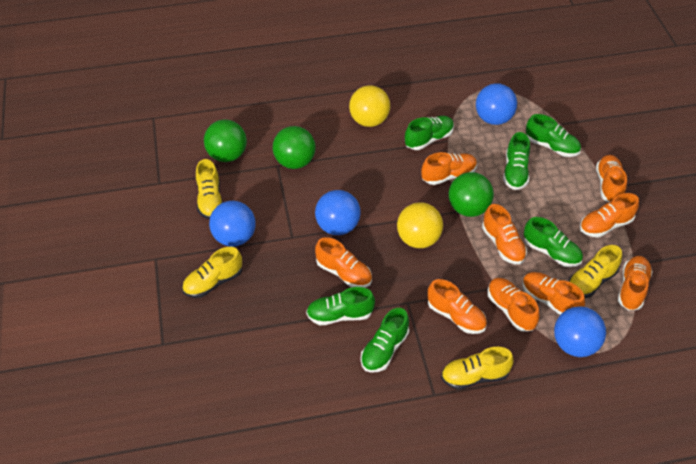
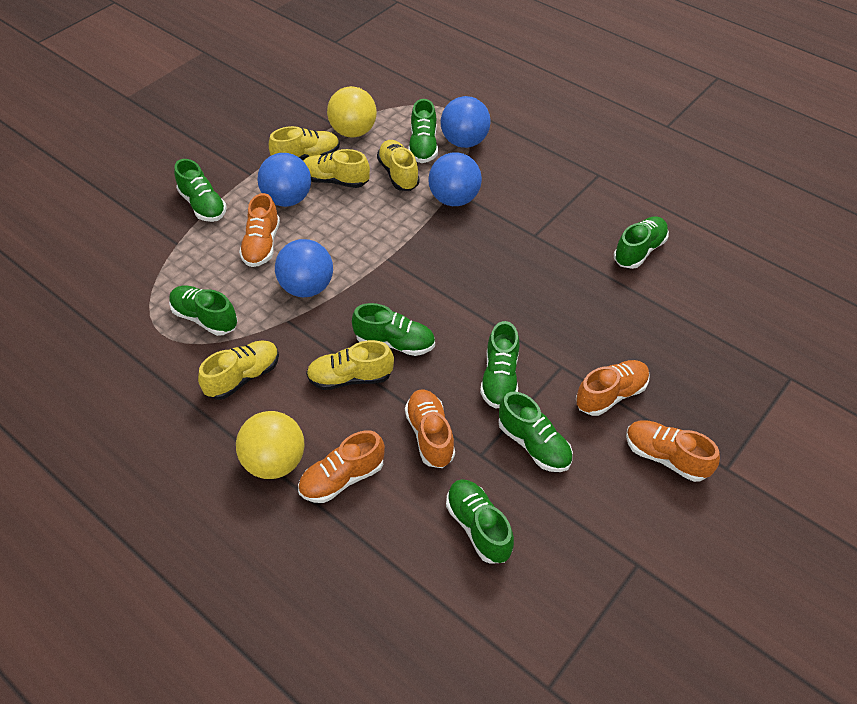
green ball: 3 -> 0
green shoe: 6 -> 8
orange shoe: 9 -> 5
yellow shoe: 4 -> 5

